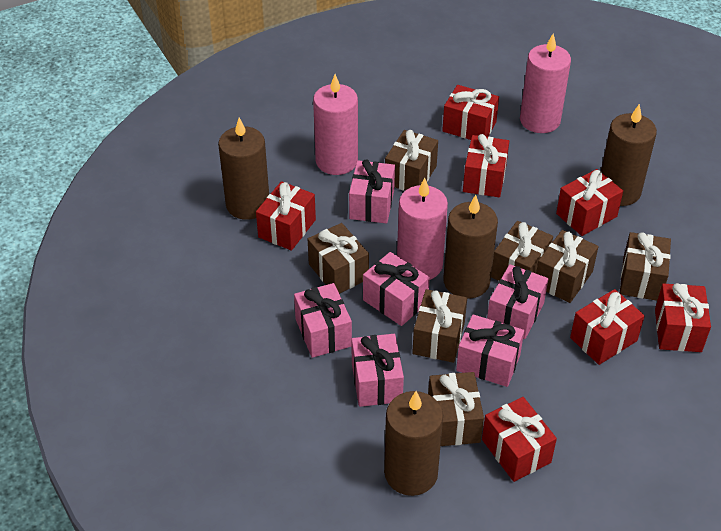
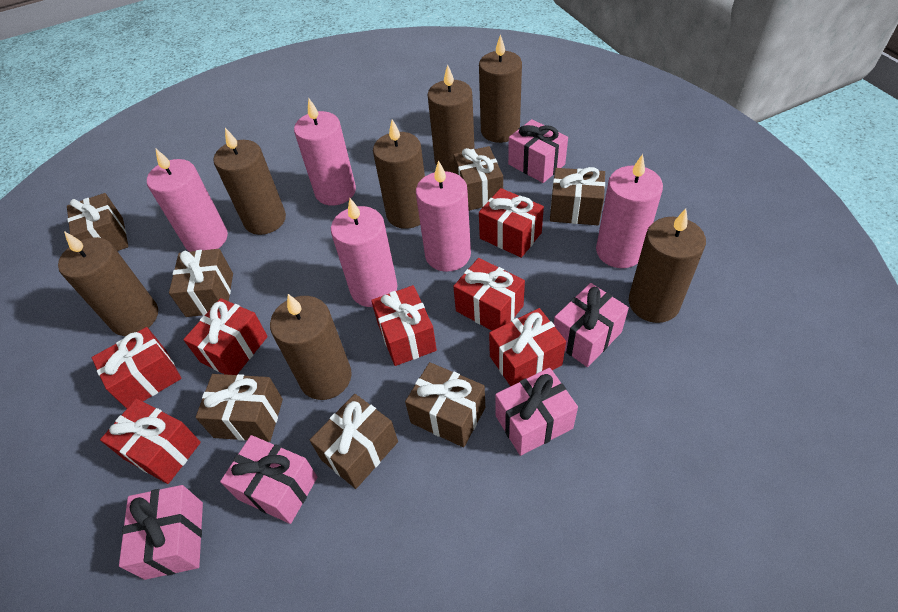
brown candle: 4 -> 7
pink candle: 3 -> 5
pink gift: 6 -> 5

